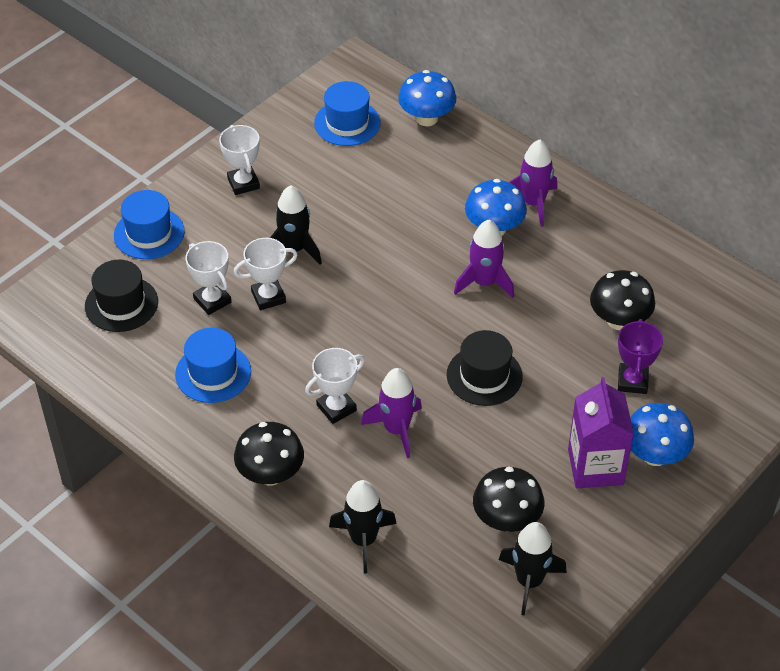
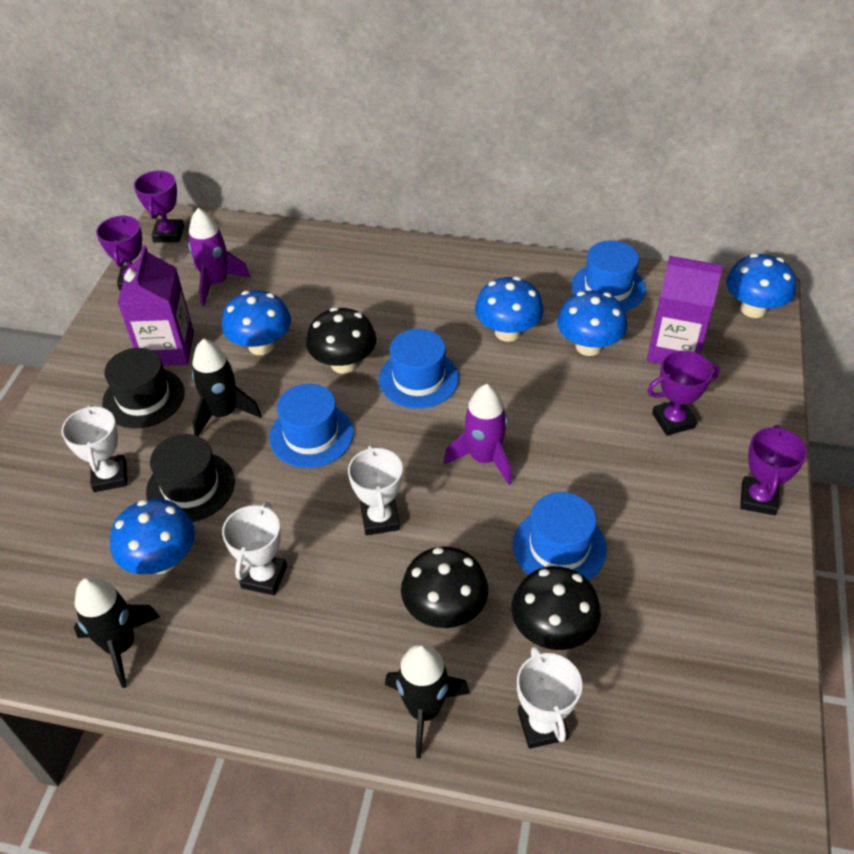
blue hat: 3 -> 4
blue mushroom: 3 -> 5
purple carton: 1 -> 2
purple rocket: 3 -> 2
purple trophy: 1 -> 4

